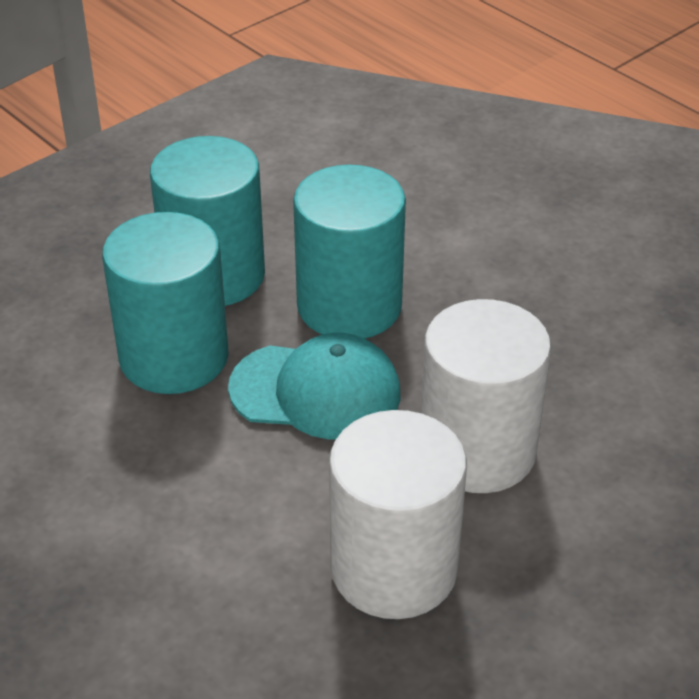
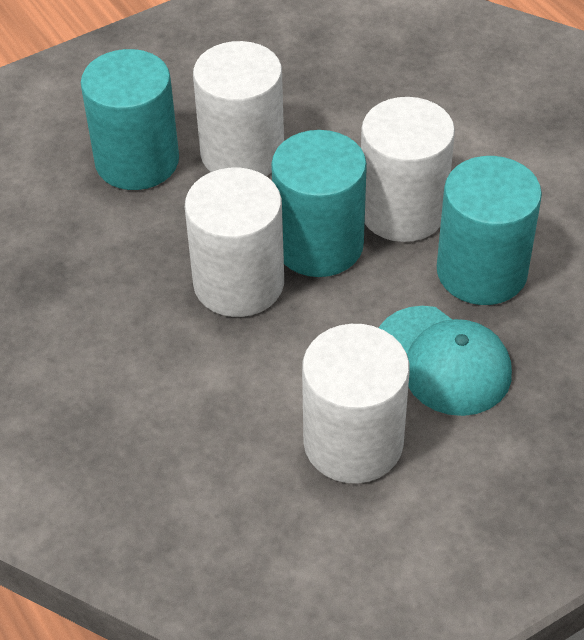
white cylinder: 2 -> 4

